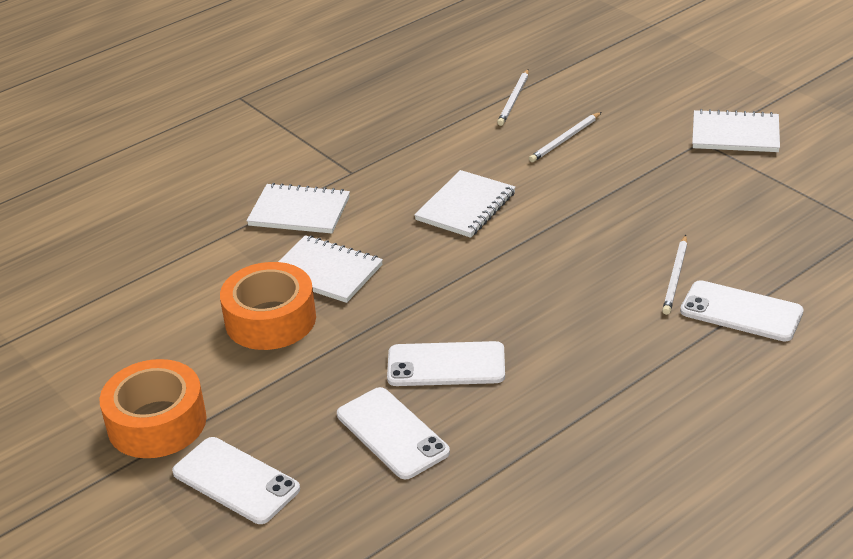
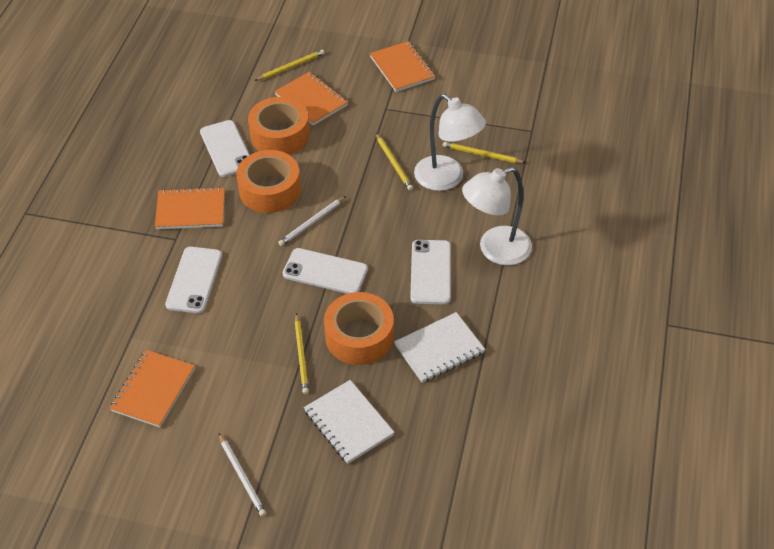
orange notebook: 0 -> 4
orange tape: 2 -> 3
white lamp: 0 -> 2
white notebook: 4 -> 2
white pencil: 3 -> 2
yellow pencil: 0 -> 4

